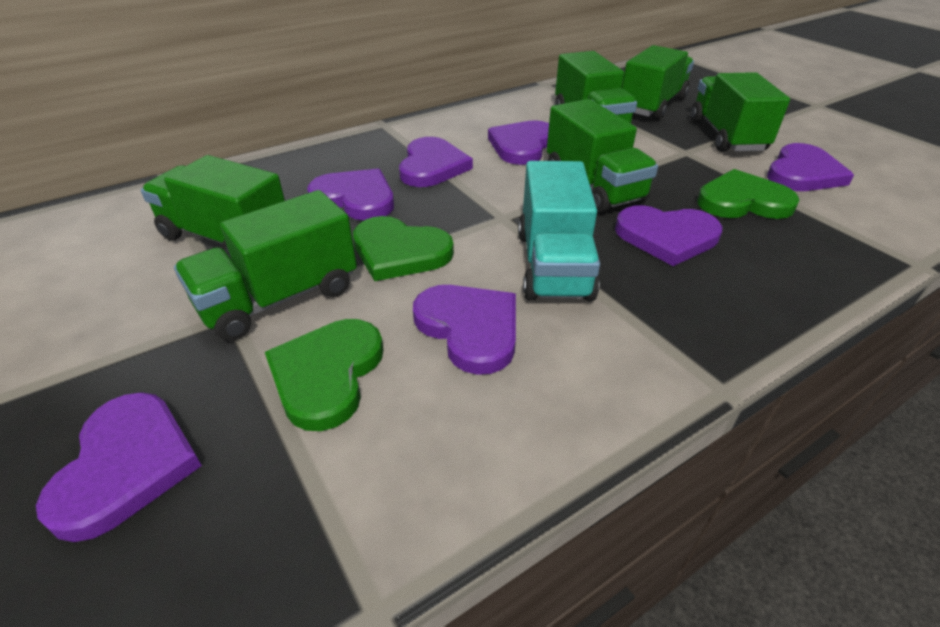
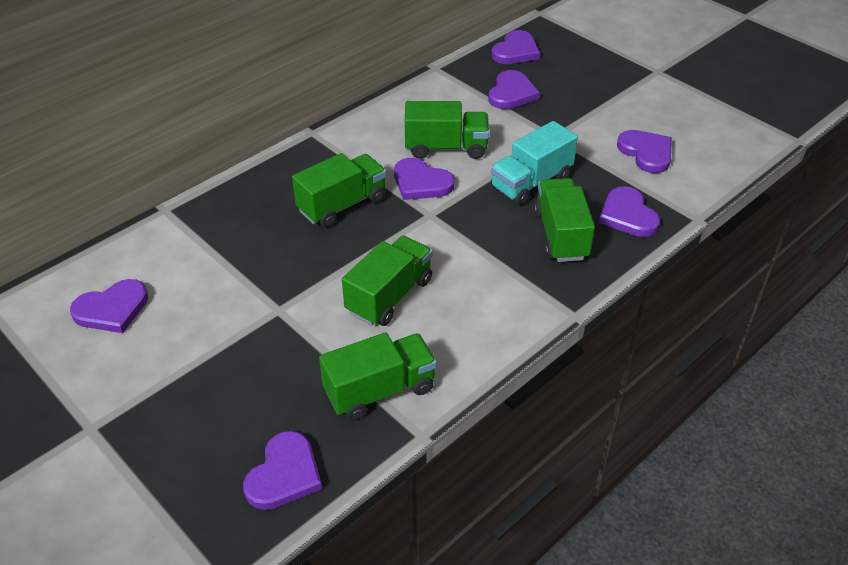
green heart: 3 -> 0
green truck: 6 -> 5

